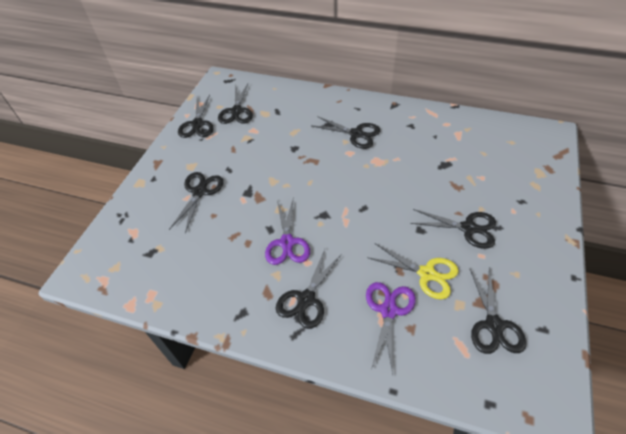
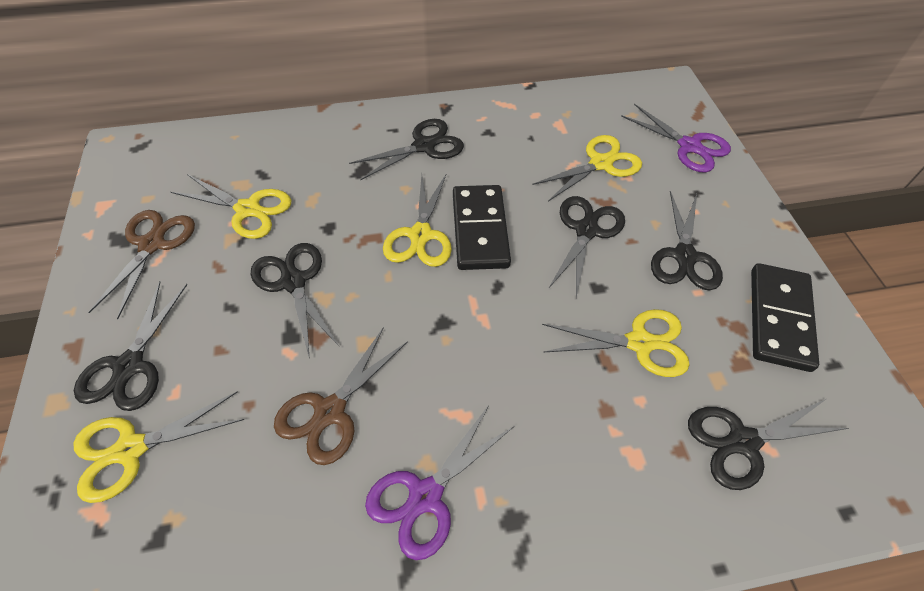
black domino: 0 -> 2
black scissors: 7 -> 6
brown scissors: 0 -> 2
yellow scissors: 1 -> 5

